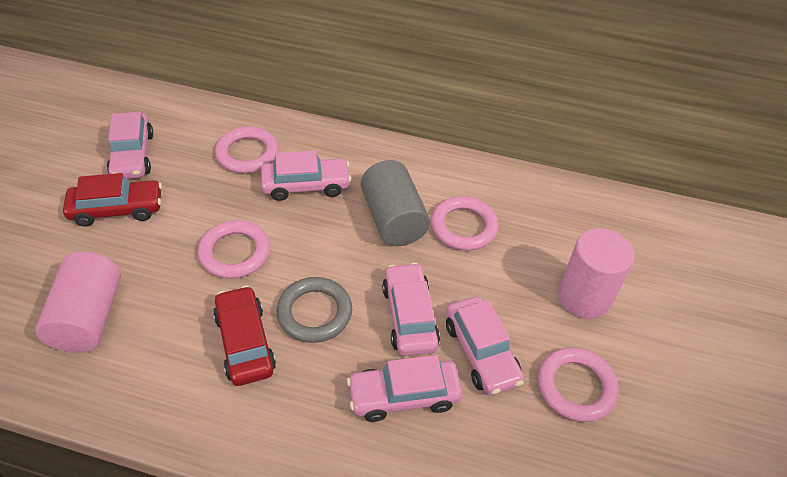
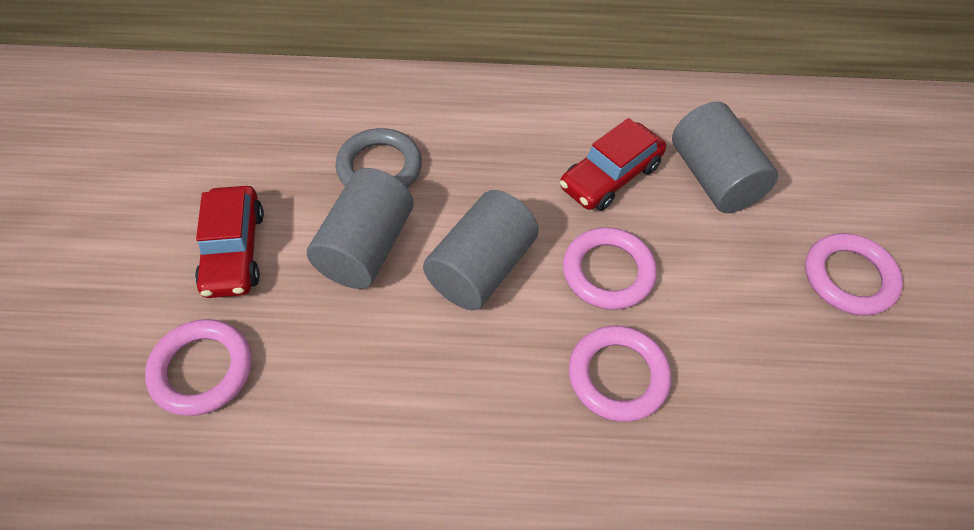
grey cylinder: 1 -> 3
pink car: 5 -> 0
pink cylinder: 2 -> 0

